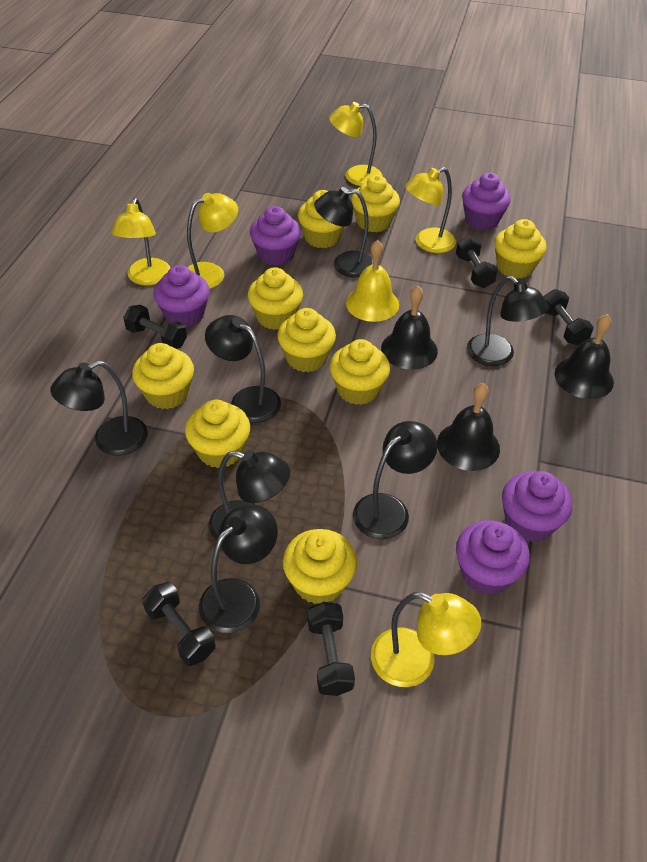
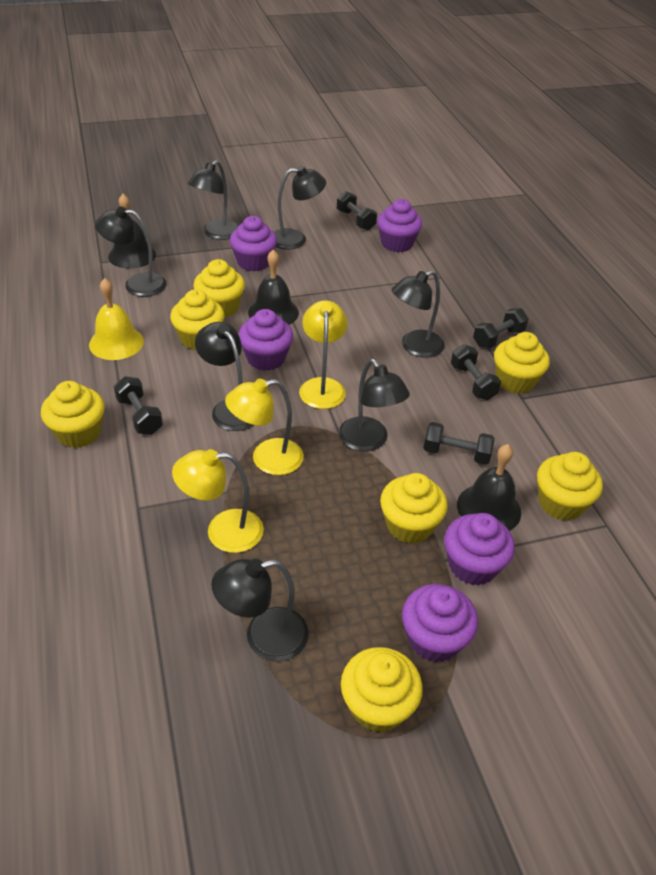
yellow cupcake: 9 -> 7
yellow lamp: 5 -> 3

